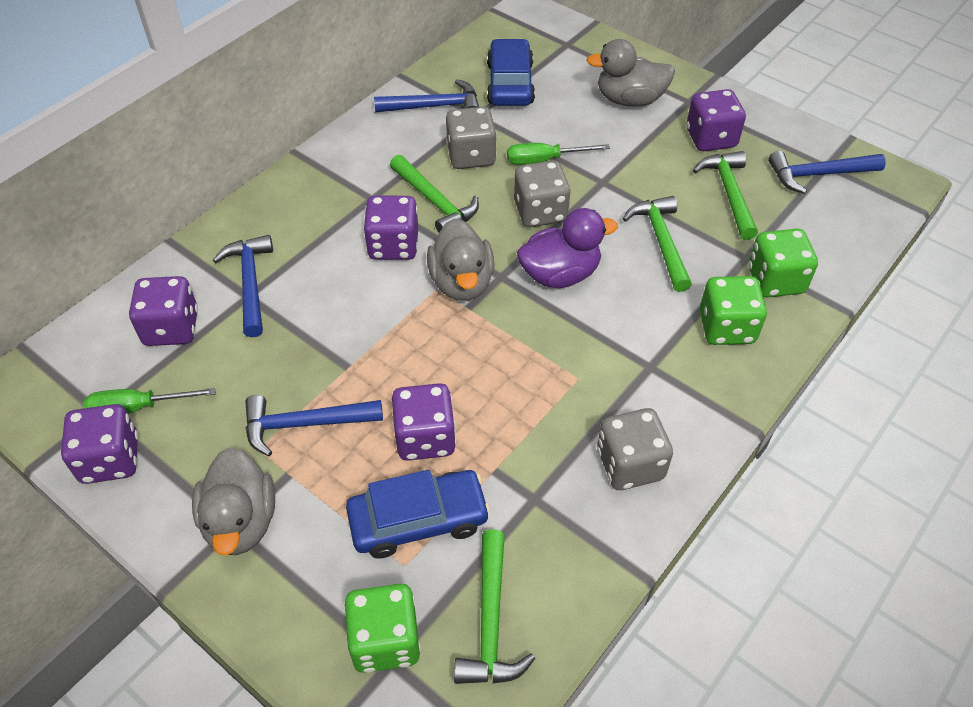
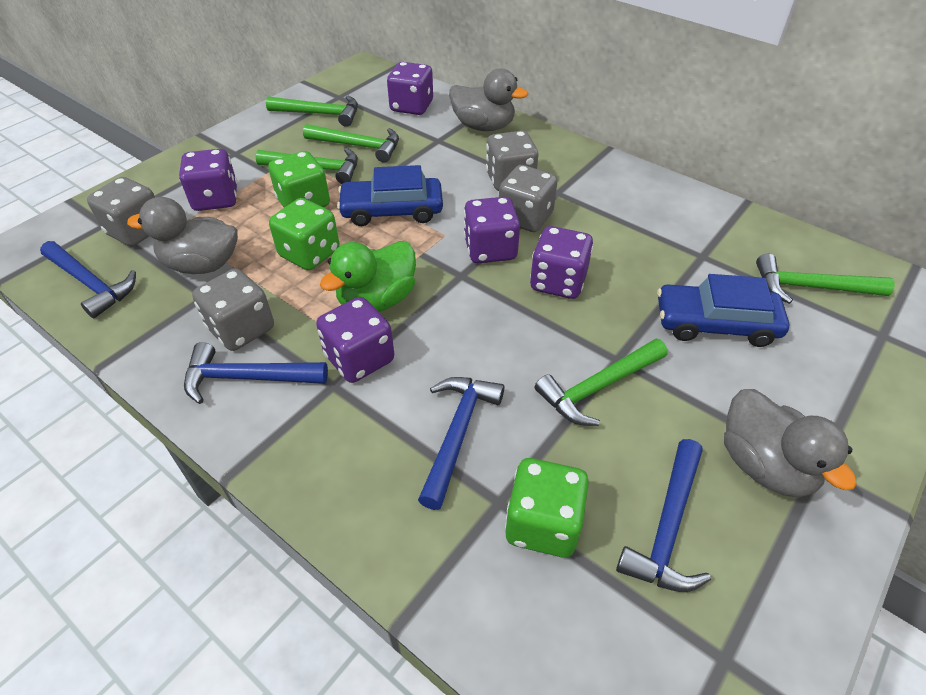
green duck: 0 -> 1
green hammer: 4 -> 5
green screwdriver: 2 -> 0
grey dice: 3 -> 4
purple duck: 1 -> 0

